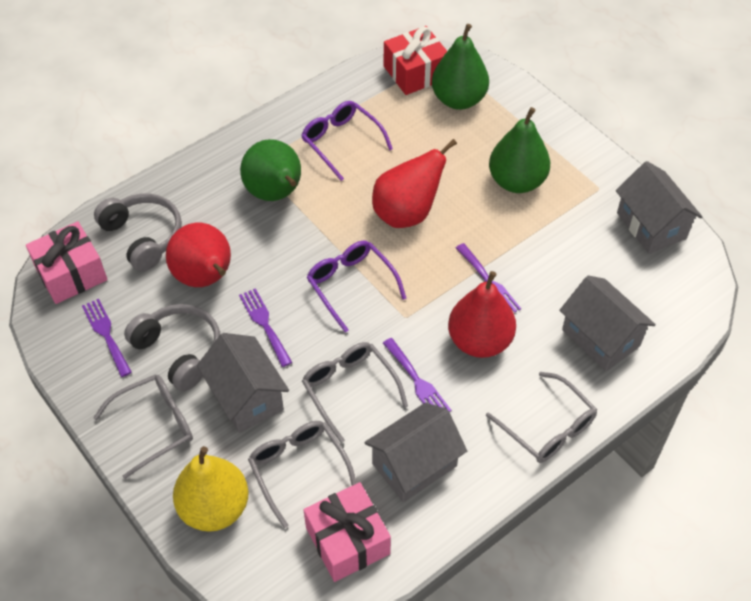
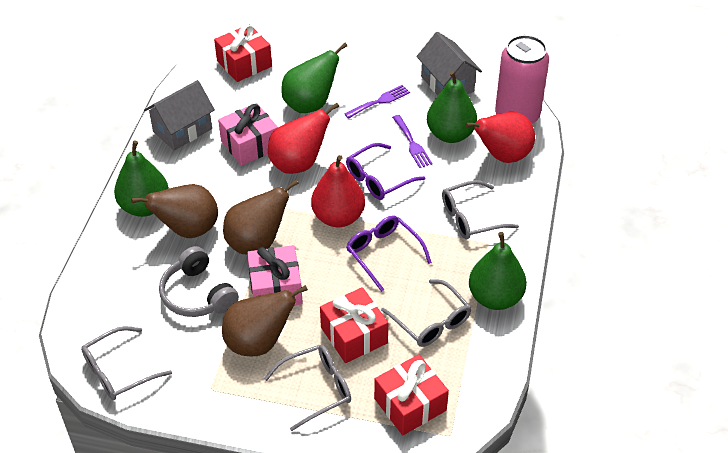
brown pear: 0 -> 3
green pear: 3 -> 4
grey headphones: 2 -> 1
grey house: 4 -> 2
pink can: 0 -> 1
purple fork: 4 -> 2
red gift: 1 -> 3
yellow pear: 1 -> 0

